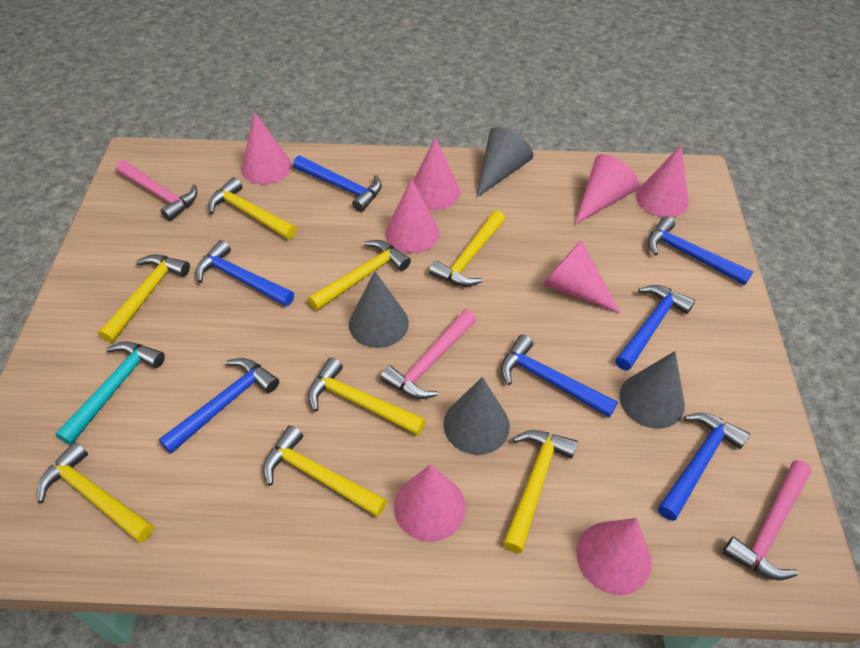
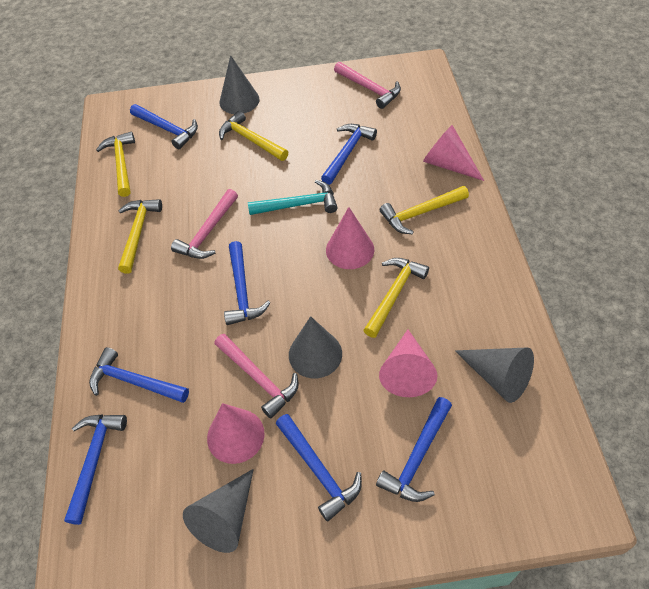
pink cone: 8 -> 4
yellow hammer: 8 -> 5

